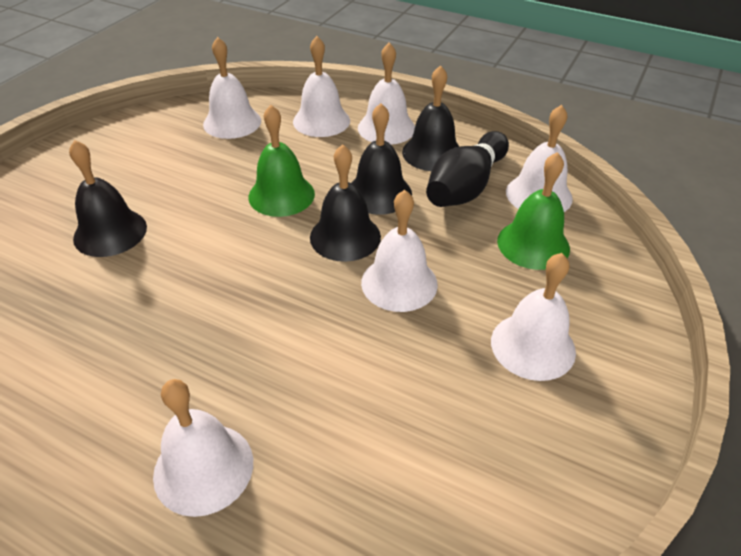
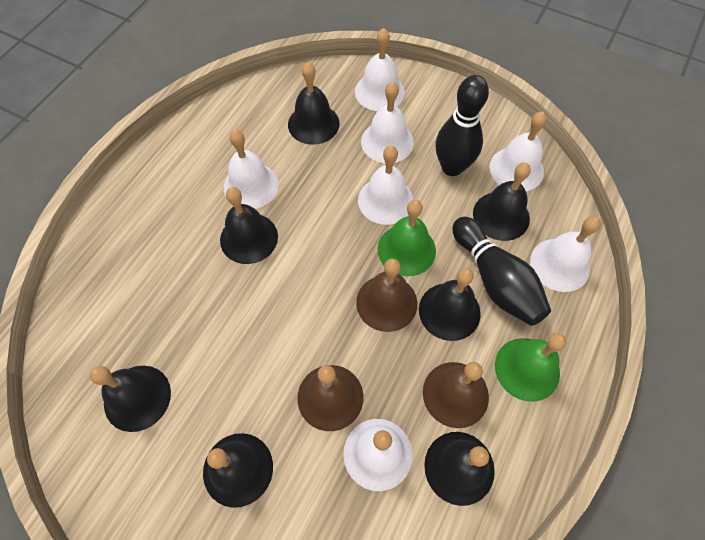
black bell: 4 -> 7
black bowling pin: 1 -> 2
brown bell: 0 -> 3

